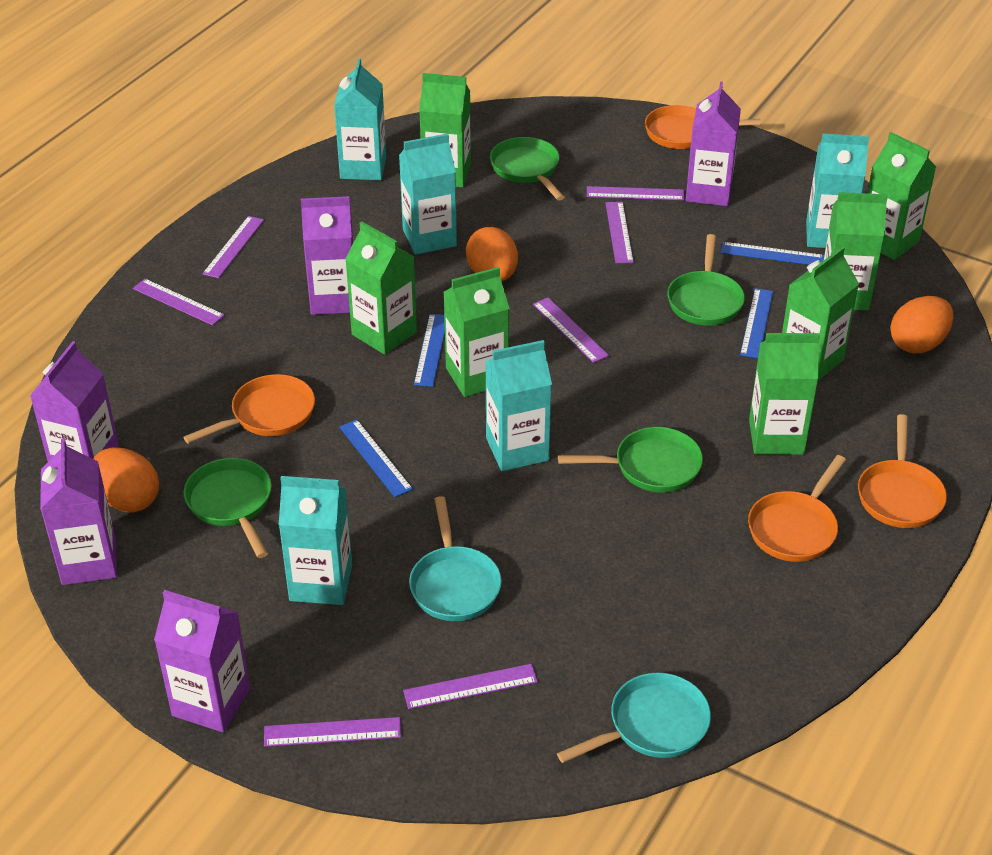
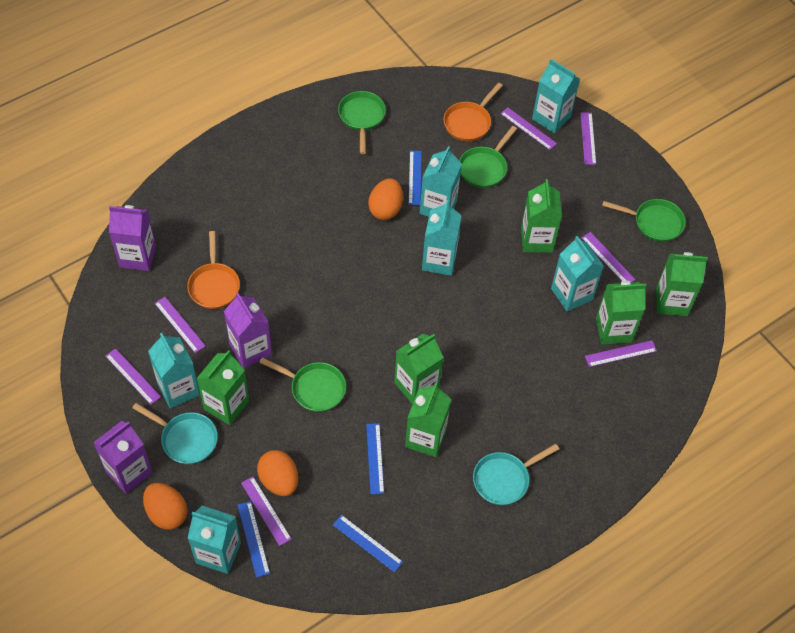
green carton: 7 -> 6
orange pan: 4 -> 2
purple carton: 5 -> 3
turquoise carton: 5 -> 6

